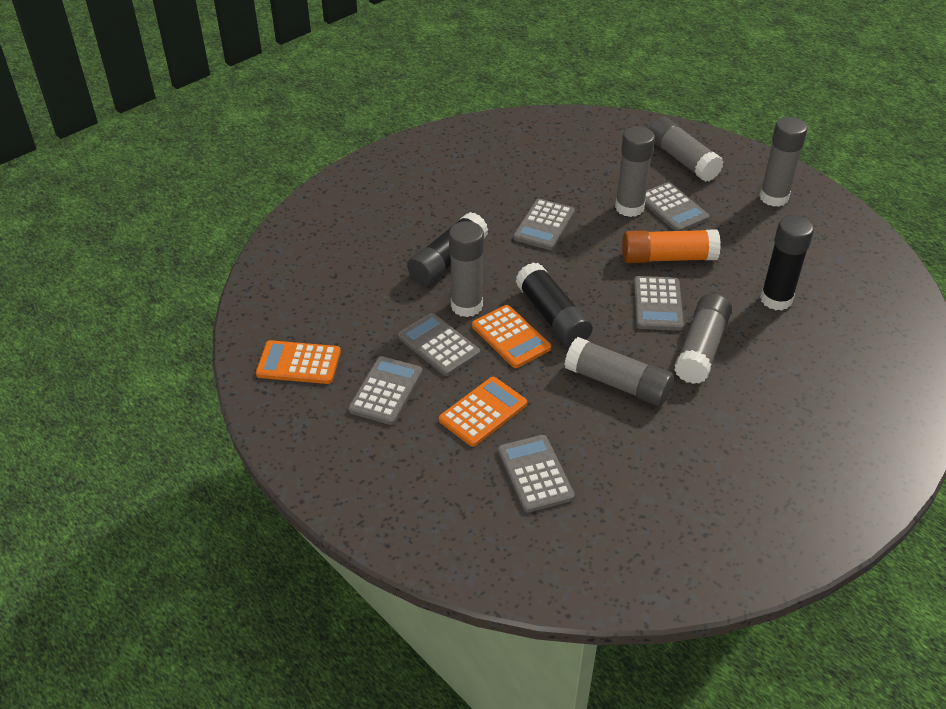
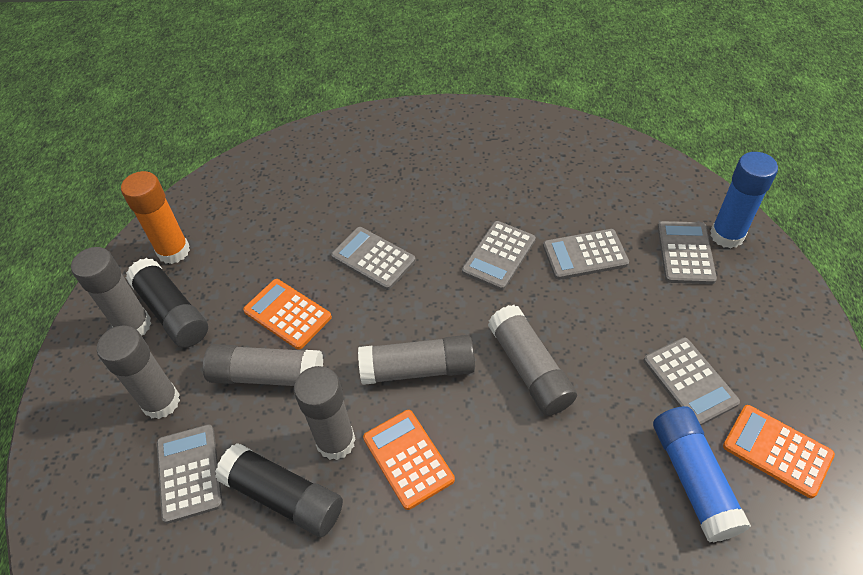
black glue stick: 3 -> 2
blue glue stick: 0 -> 2

